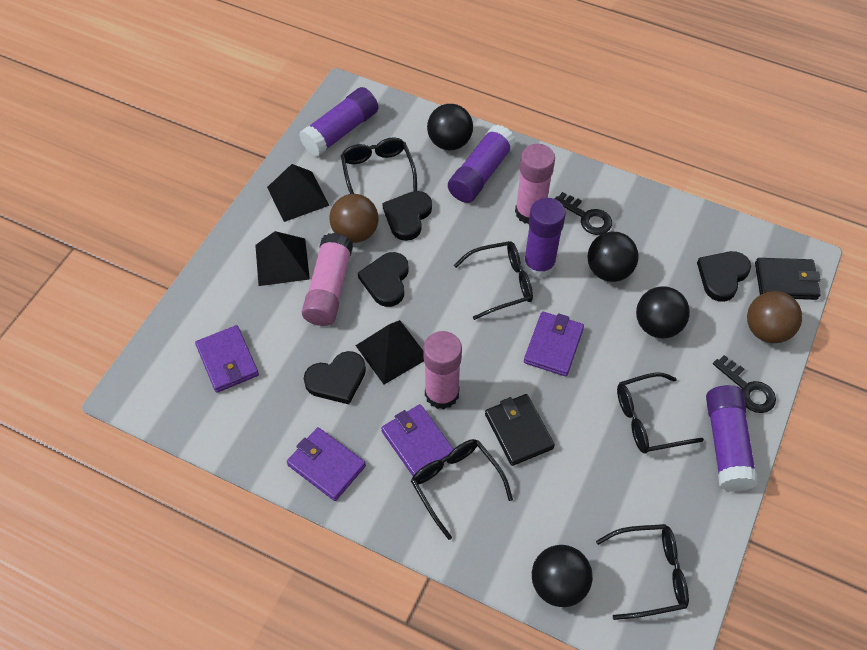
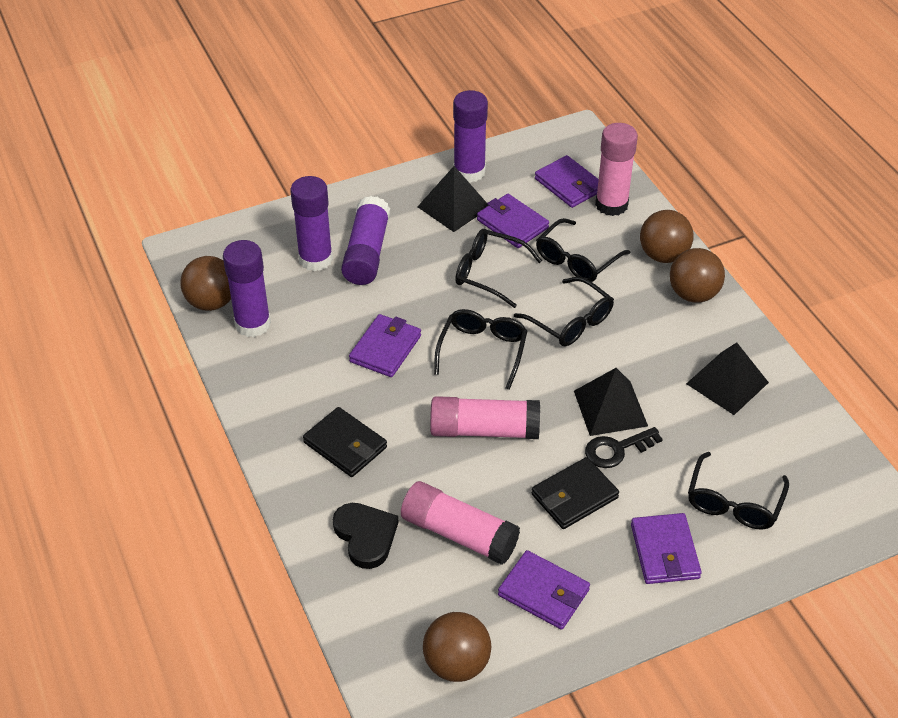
black ball: 4 -> 0
black heart: 4 -> 1
black key: 2 -> 1
brown ball: 2 -> 4
purple wallet: 4 -> 5

